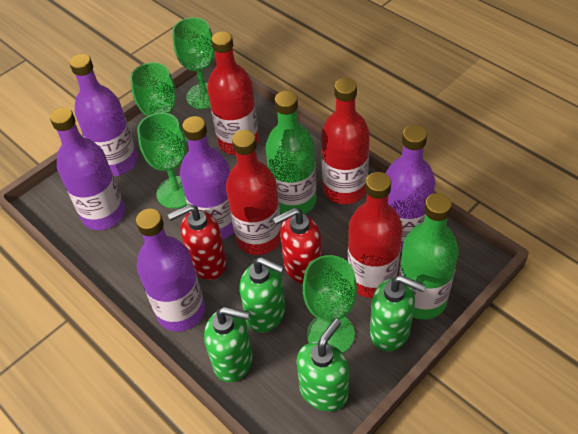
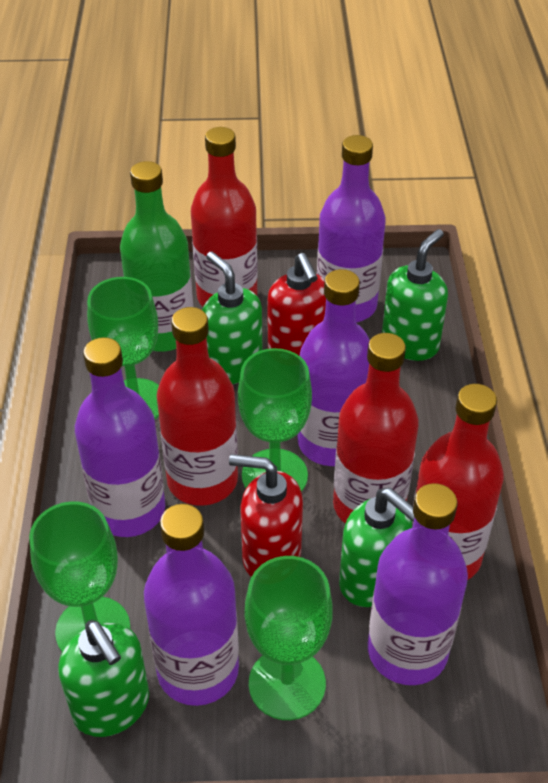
green bottle: 2 -> 1

